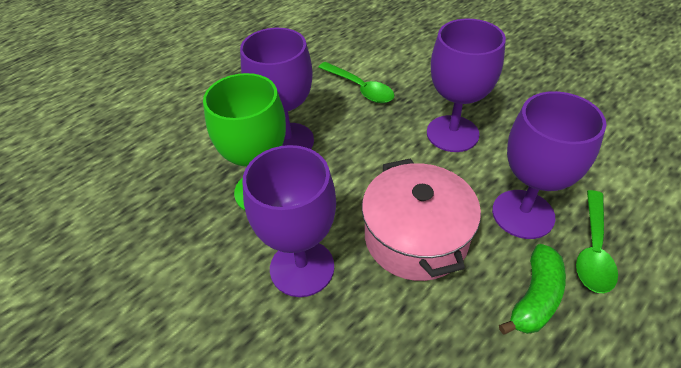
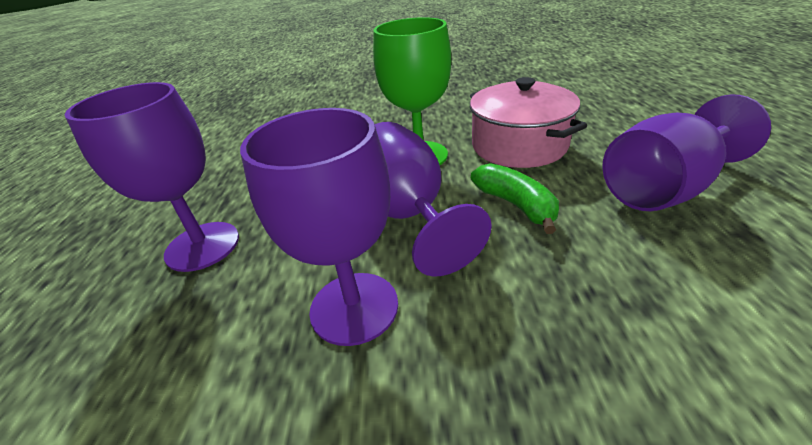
green spoon: 2 -> 0

